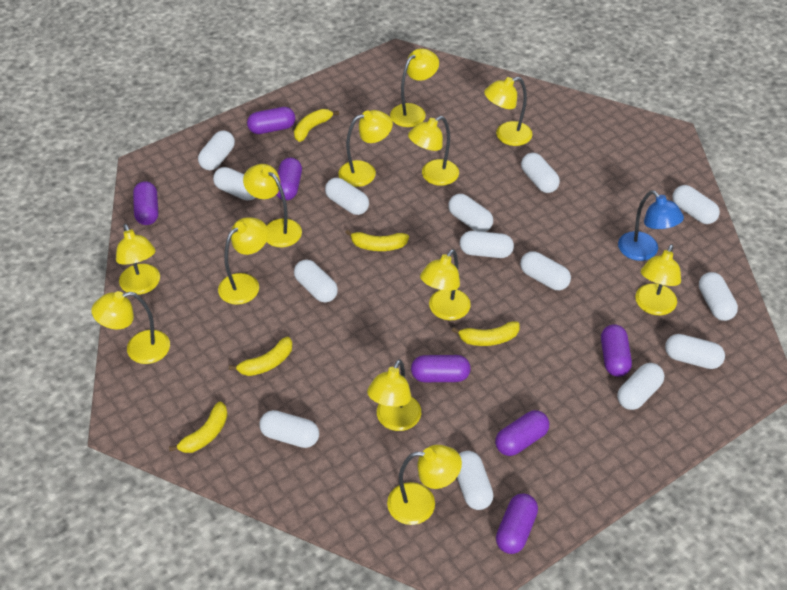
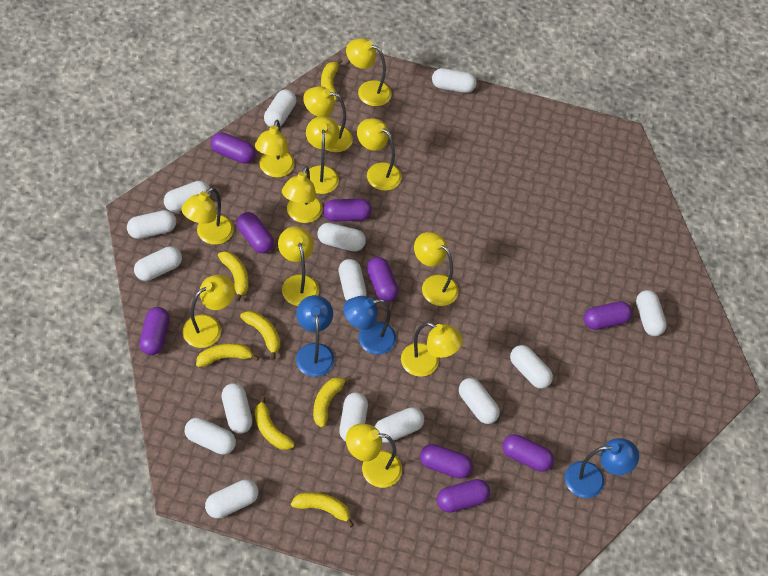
blue lamp: 1 -> 3
purple capsule: 7 -> 9
white capsule: 14 -> 15
yellow banana: 5 -> 7

